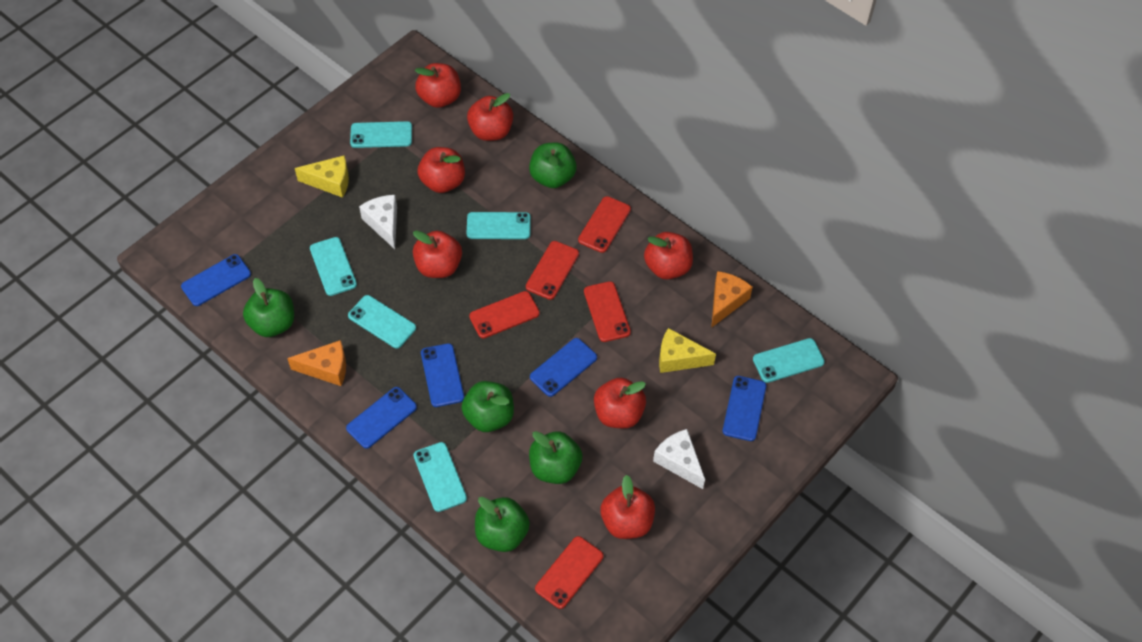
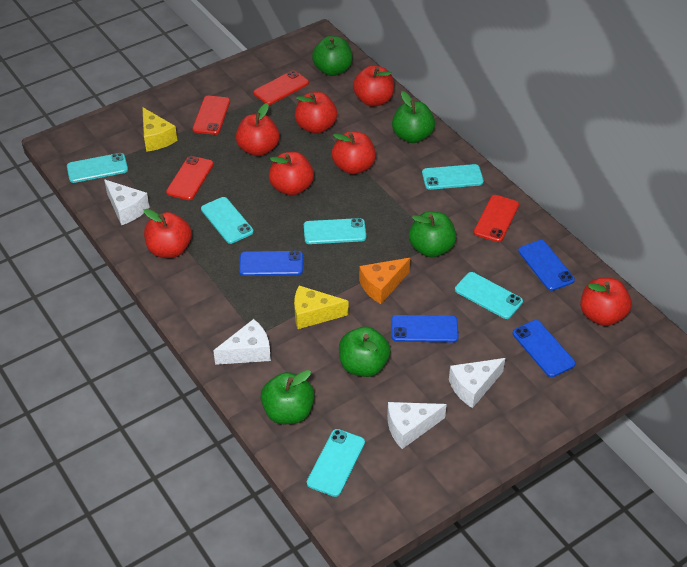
blue phone: 5 -> 4
orange cheese: 2 -> 1
red phone: 5 -> 4
white cheese: 2 -> 4

